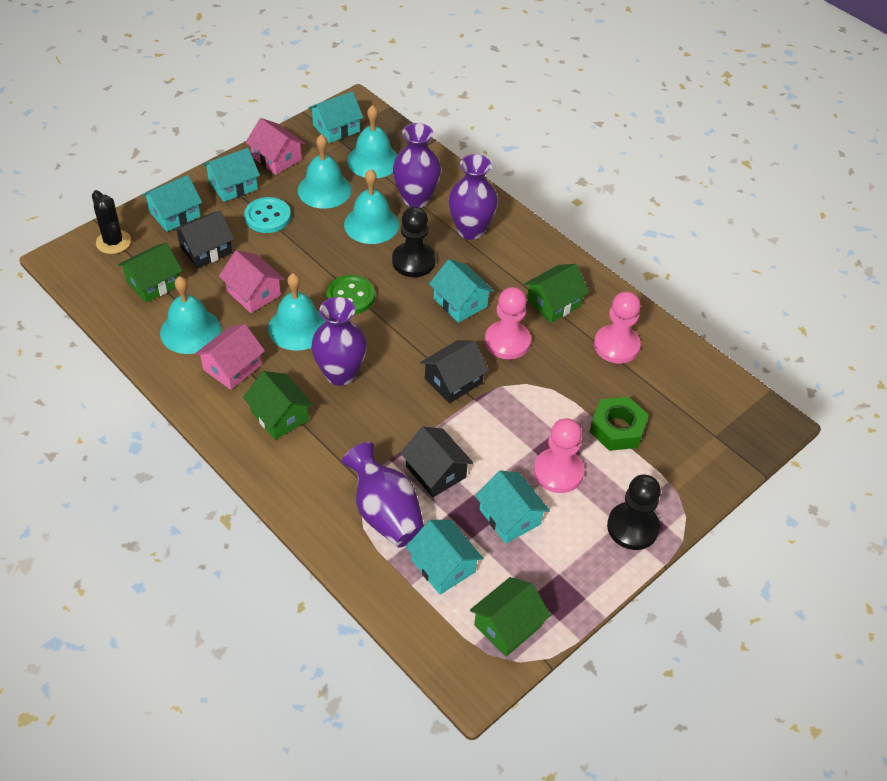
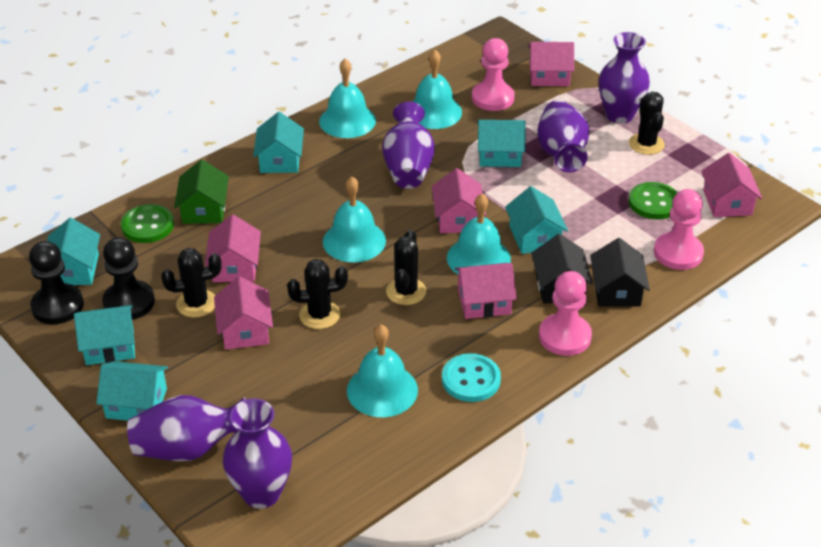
black cactus: 1 -> 4
black house: 3 -> 2
green button: 1 -> 2
green house: 4 -> 1
green nut: 1 -> 0
pink house: 3 -> 6
purple vase: 4 -> 5

